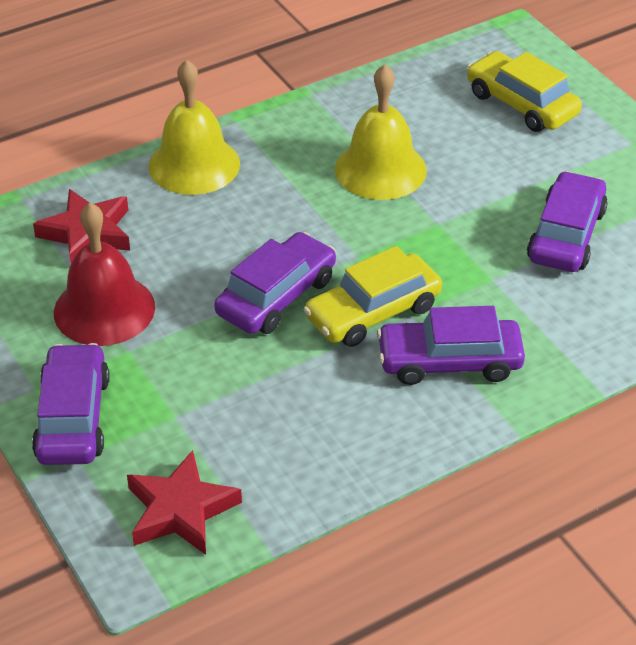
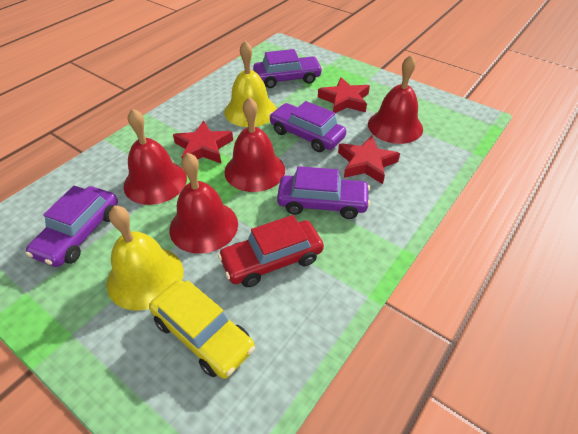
red bell: 1 -> 4
red car: 0 -> 1
red star: 2 -> 3
yellow car: 2 -> 1

